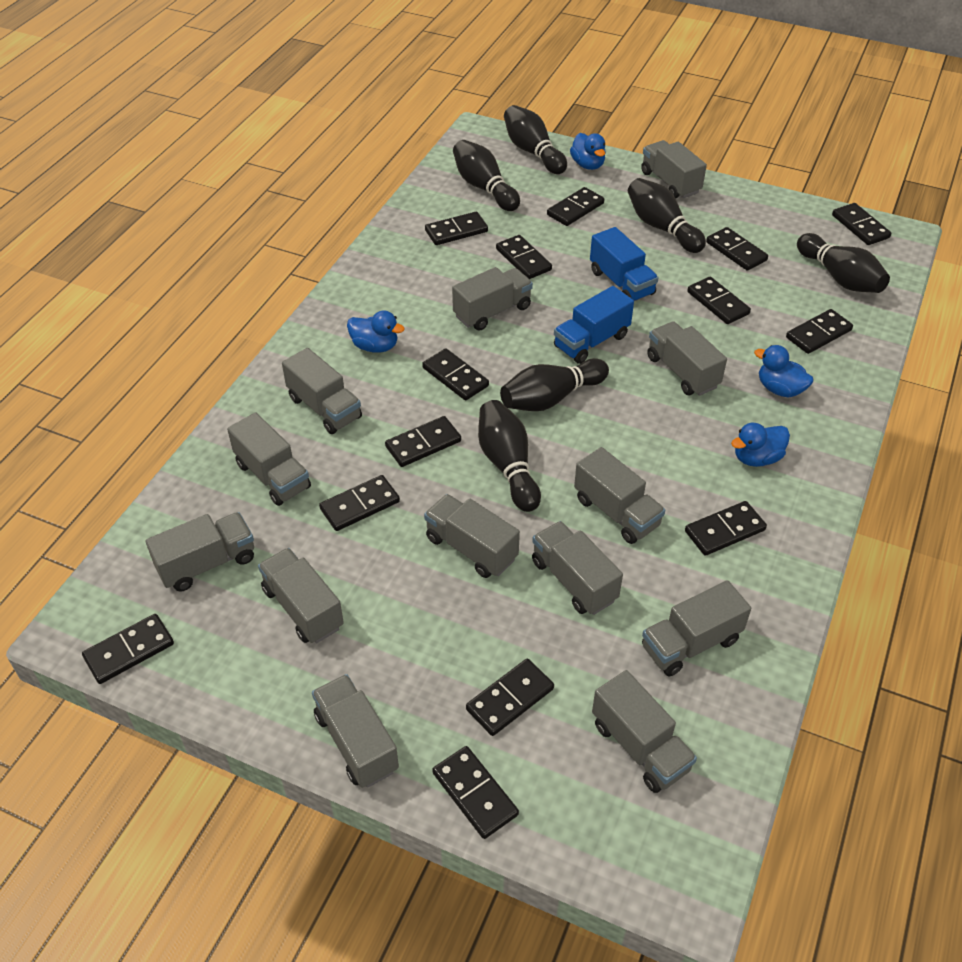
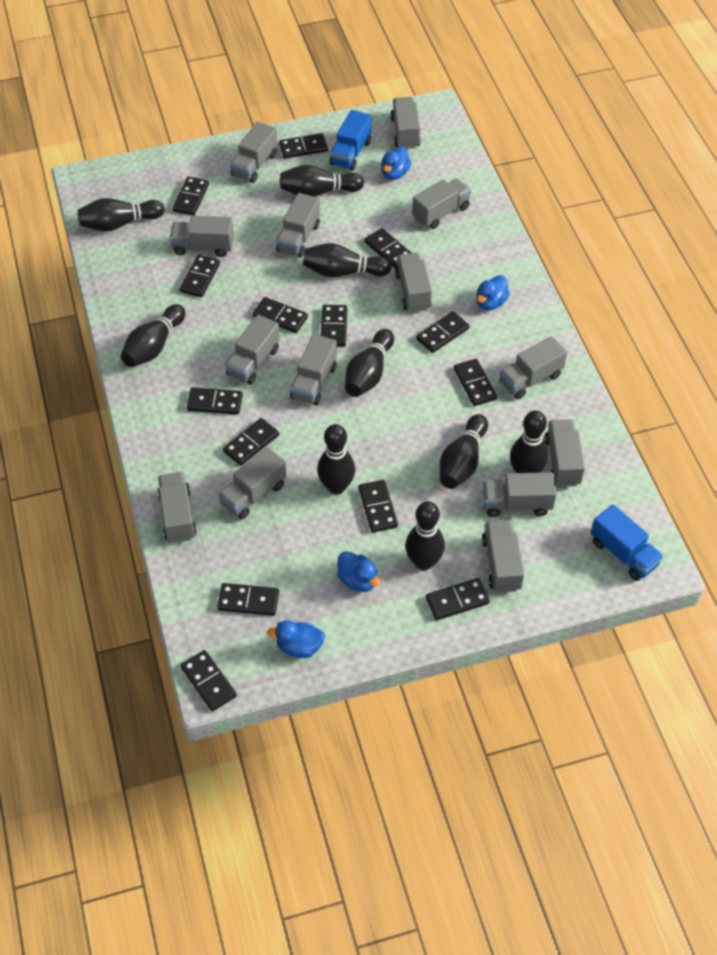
black bowling pin: 6 -> 9
grey truck: 13 -> 14

